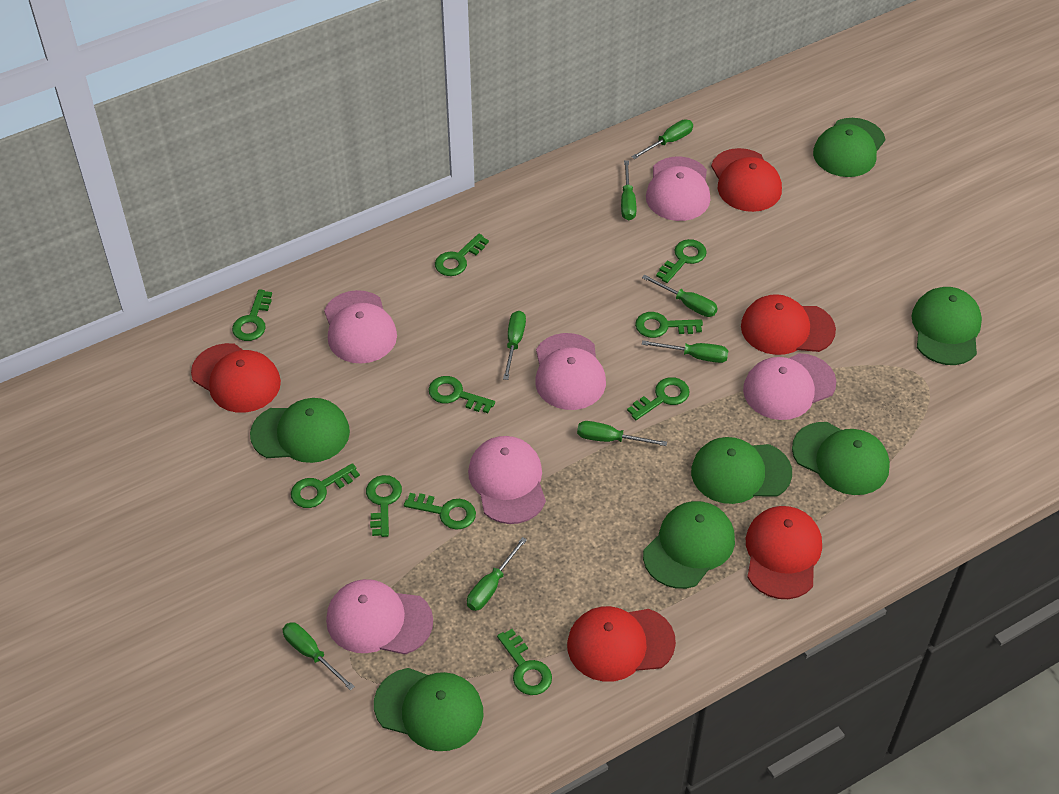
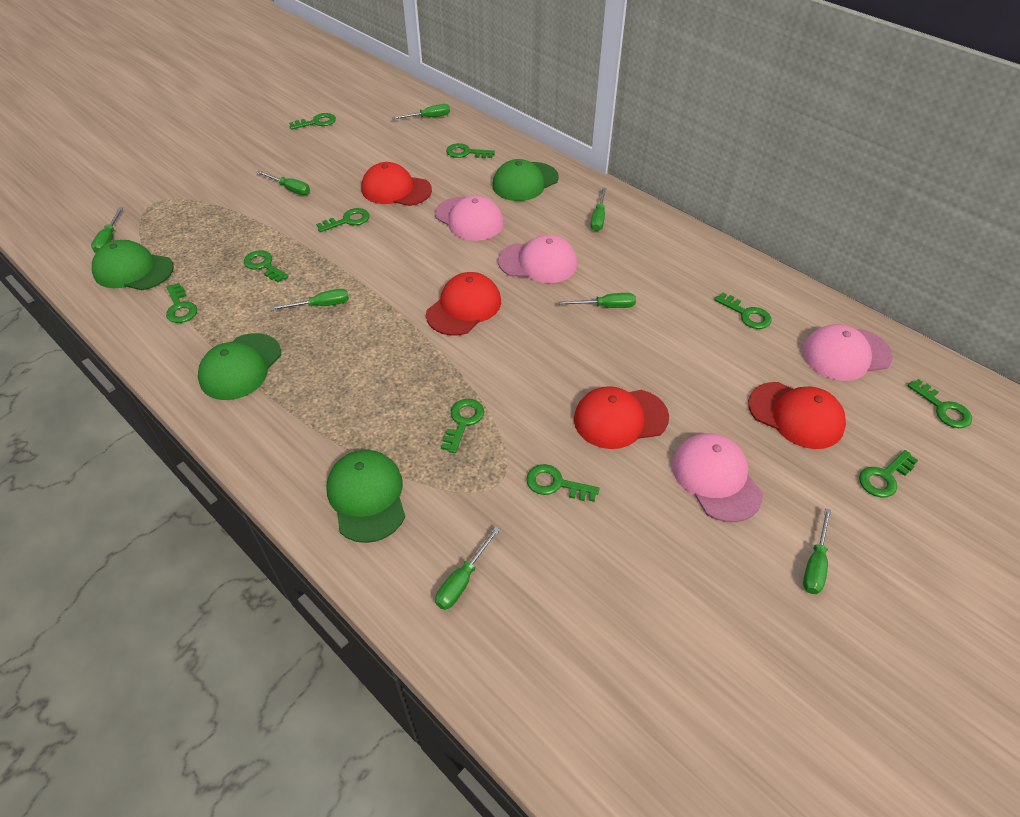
green cap: 7 -> 4
pink cap: 6 -> 4
red cap: 5 -> 4

